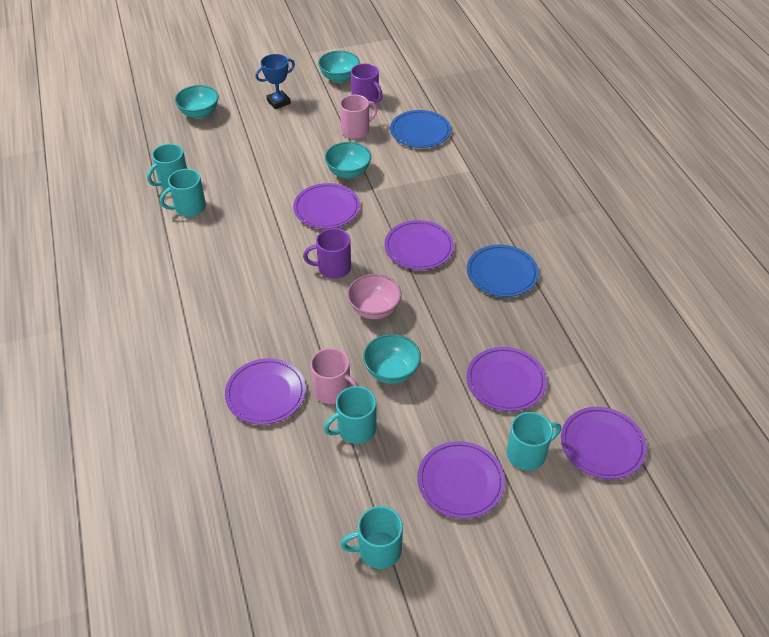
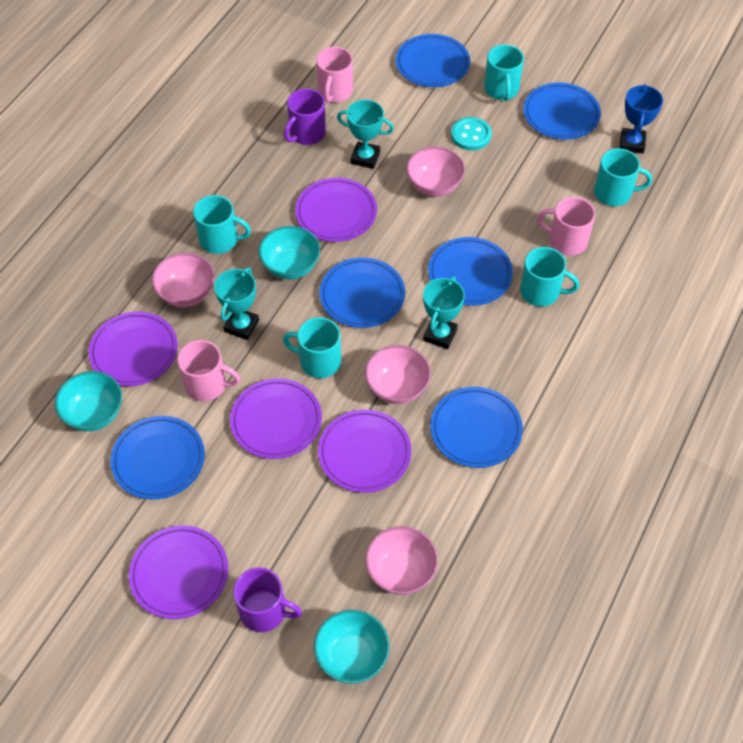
blue plate: 2 -> 6
pink bowl: 1 -> 4
pink mug: 2 -> 3
purple plate: 6 -> 5
turquoise bowl: 4 -> 3
turquoise button: 0 -> 1
turquoise trophy: 0 -> 3

